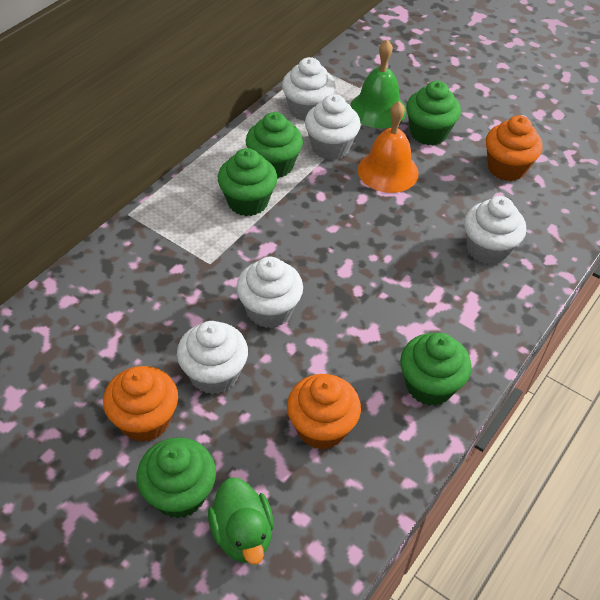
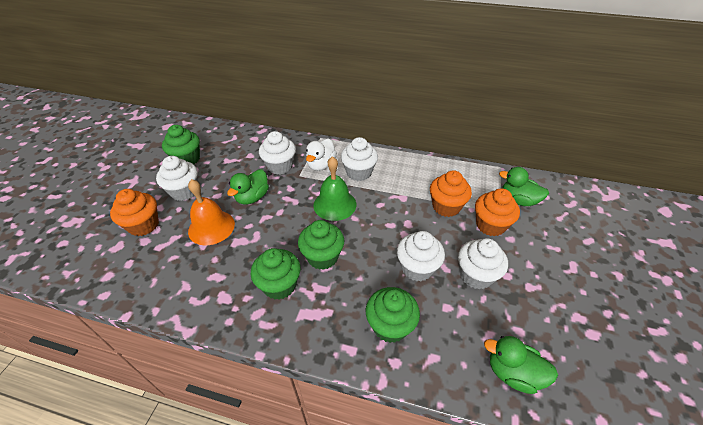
green cupcake: 5 -> 4
green duck: 1 -> 3
white duck: 0 -> 1

